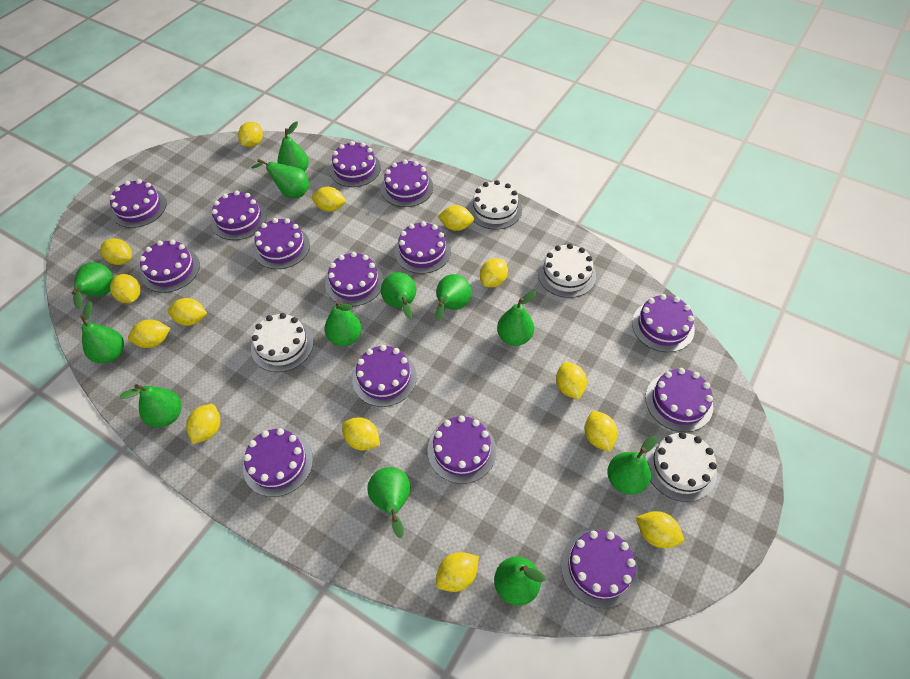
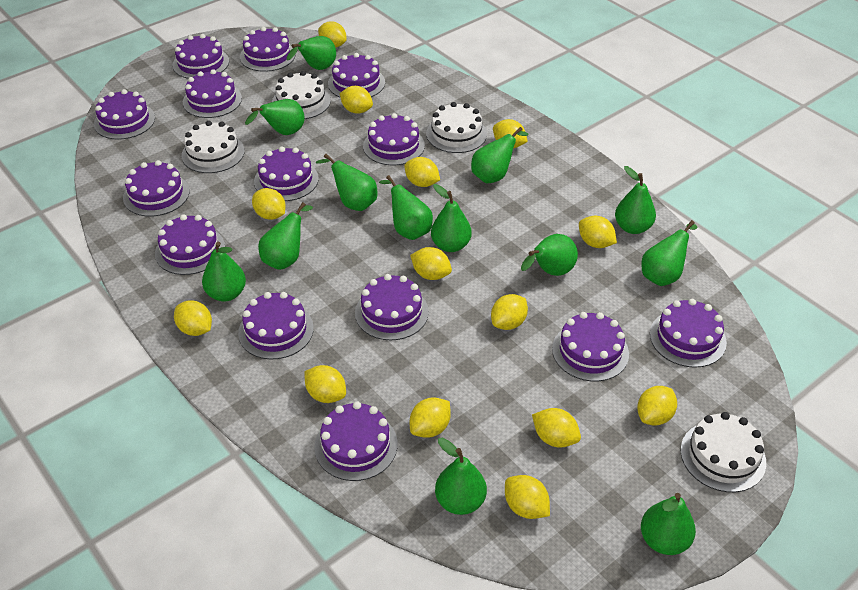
green pear: 12 -> 13

